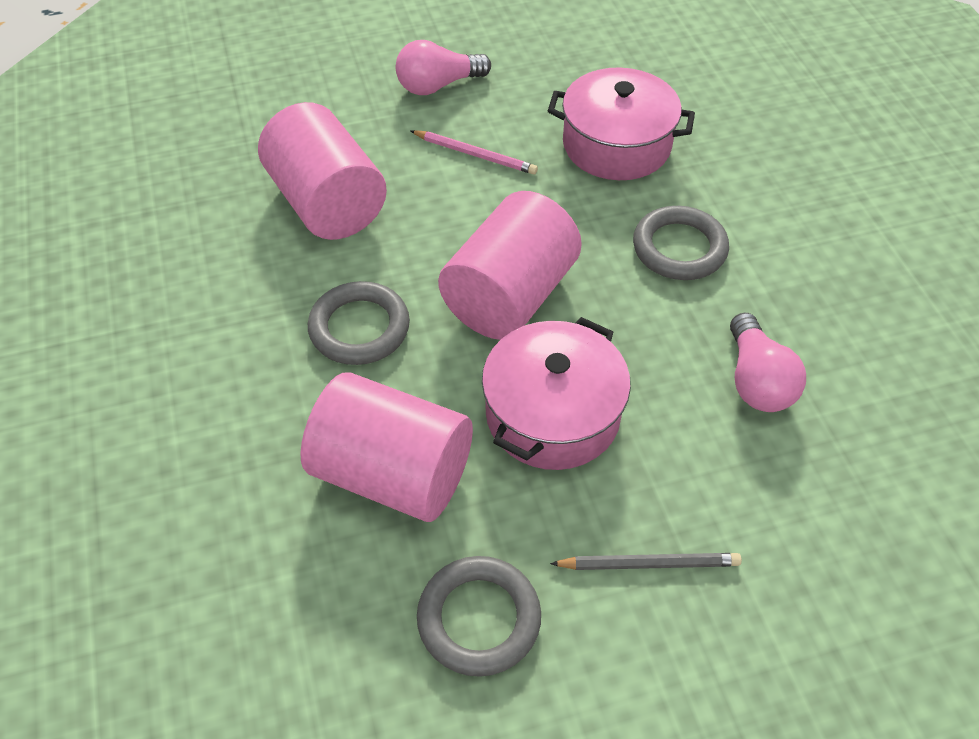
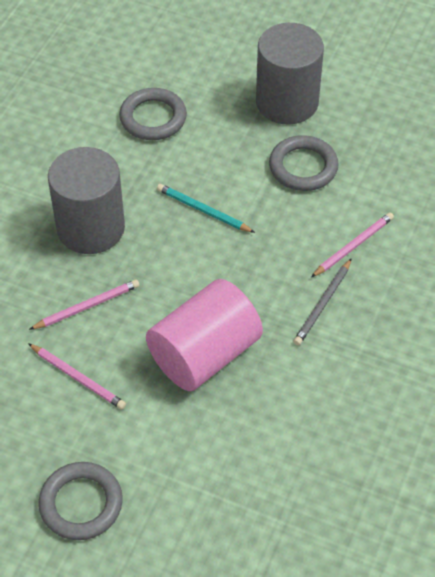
grey cylinder: 0 -> 2
pink cylinder: 3 -> 1
pink light bulb: 2 -> 0
pink pencil: 1 -> 3
pink pot: 2 -> 0
turquoise pencil: 0 -> 1

